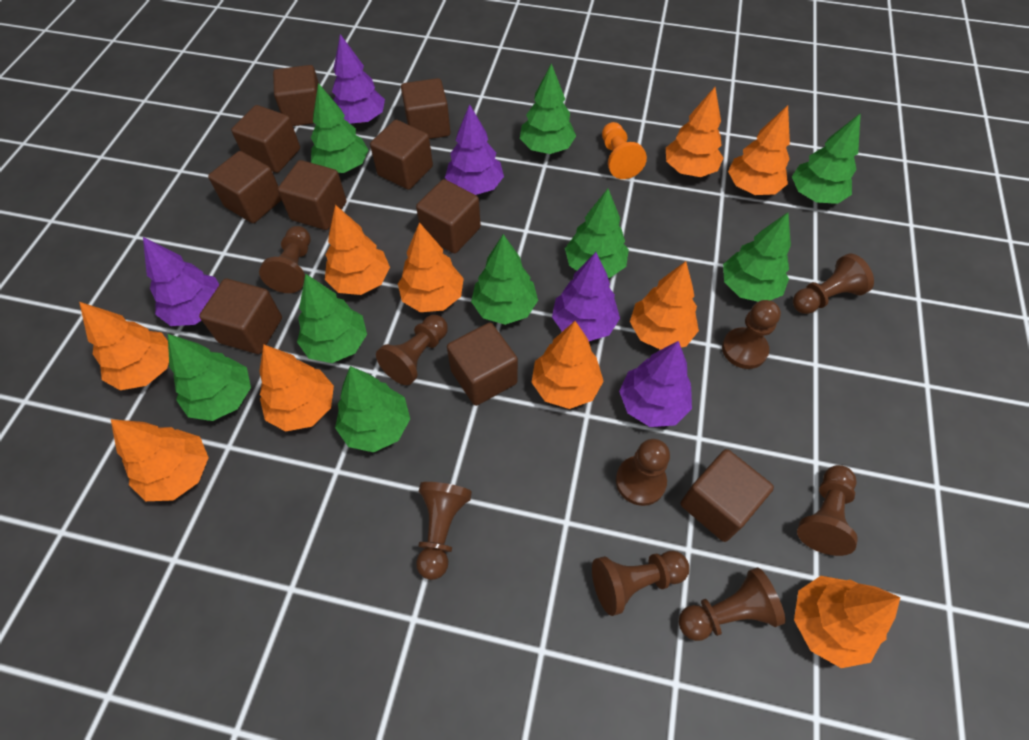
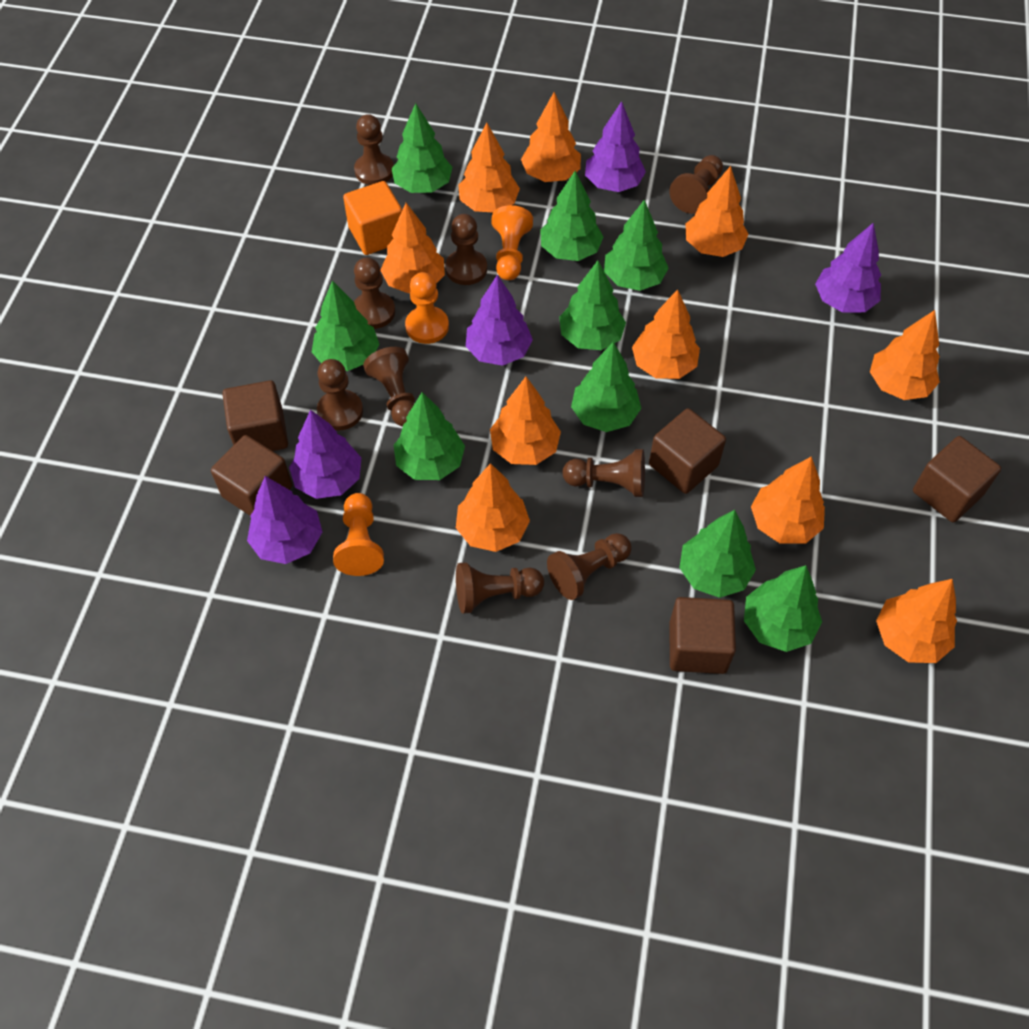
brown cube: 10 -> 5
orange cube: 0 -> 1
orange pawn: 1 -> 3

